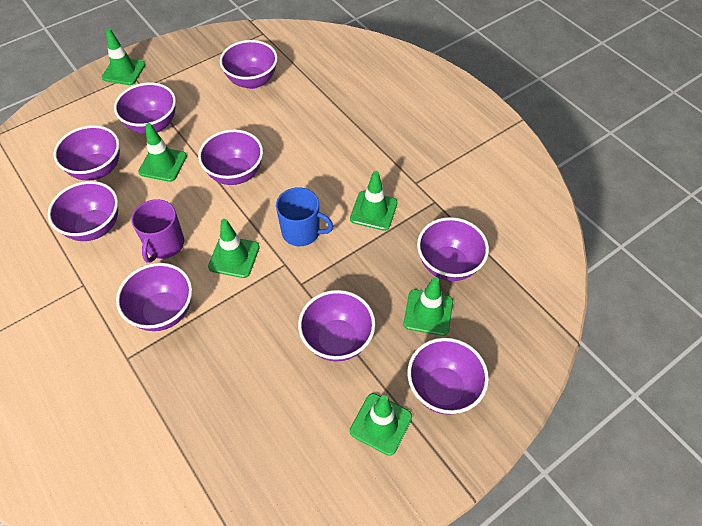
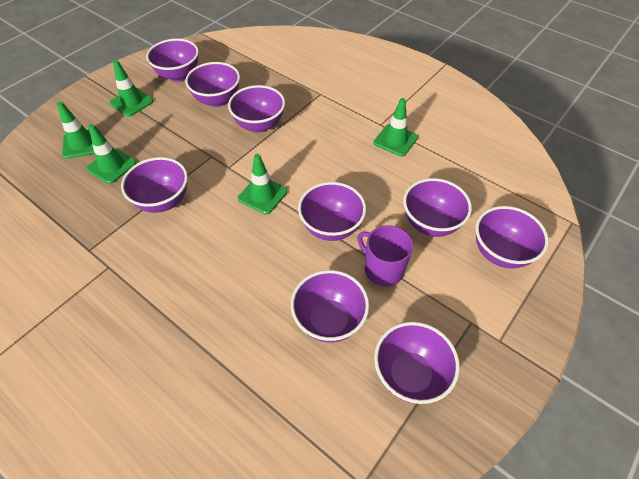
blue mug: 1 -> 0
green traffic cone: 6 -> 5

